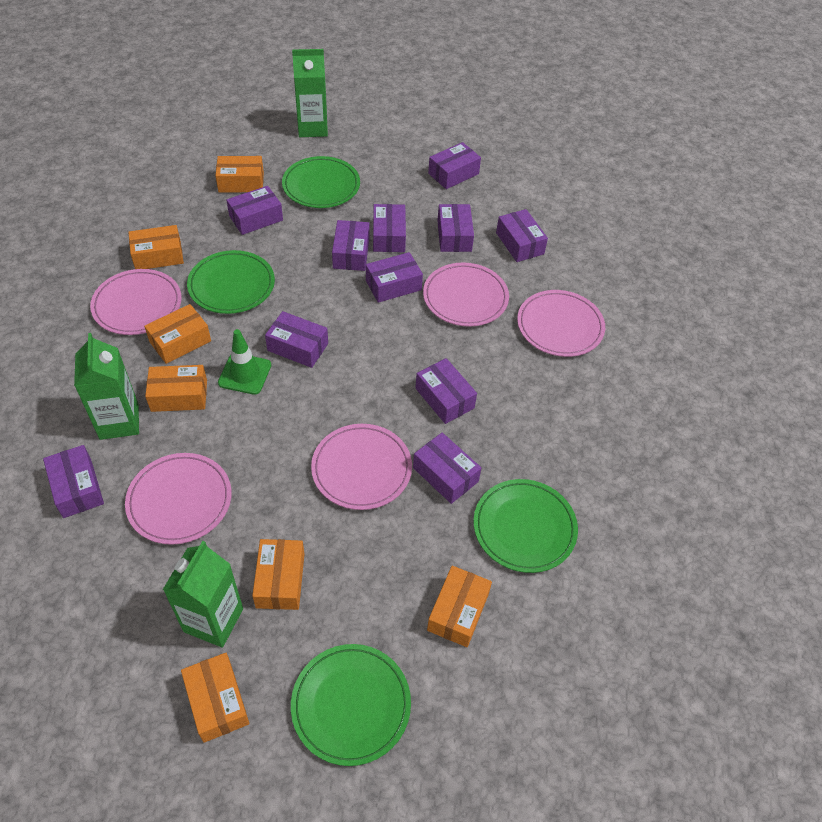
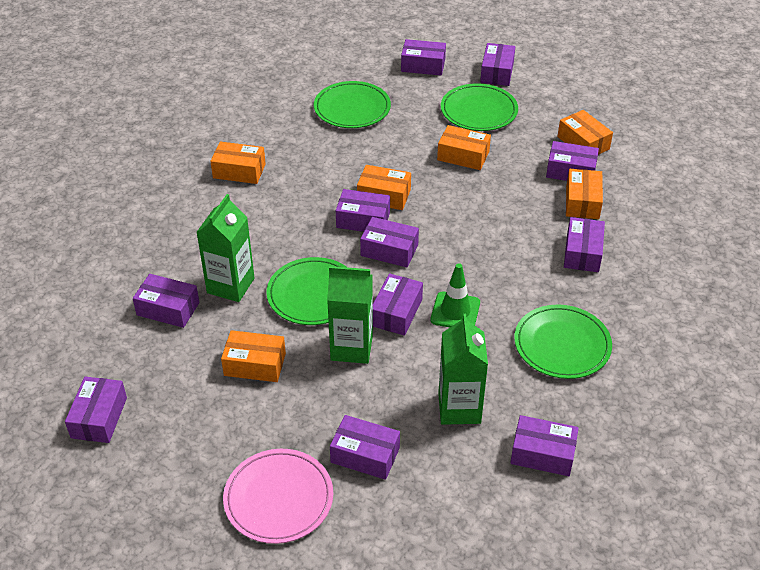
orange box: 7 -> 6
pink plate: 5 -> 1

